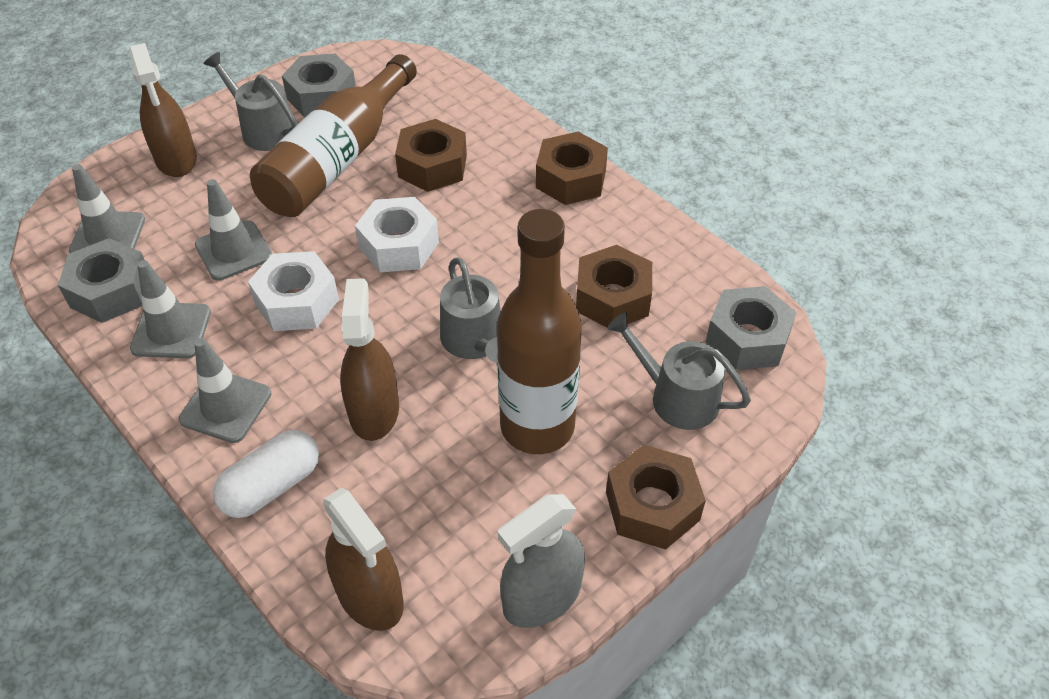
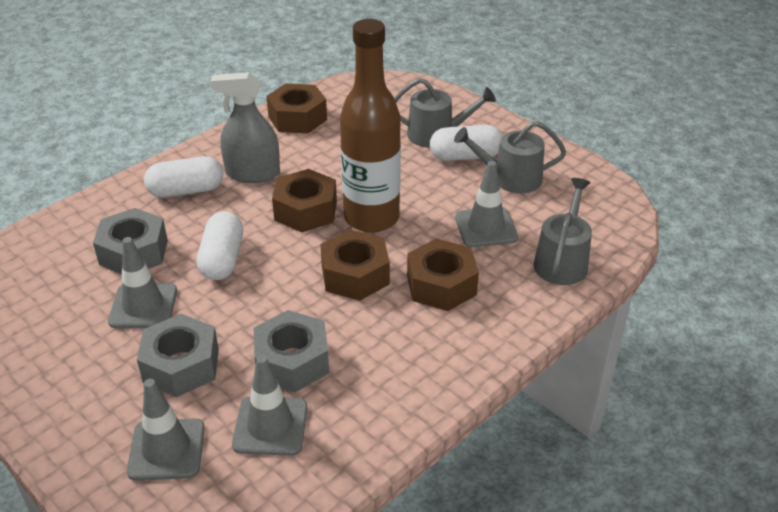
brown bottle: 2 -> 1
brown spray bottle: 3 -> 0
white capsule: 1 -> 3
white nut: 2 -> 0

